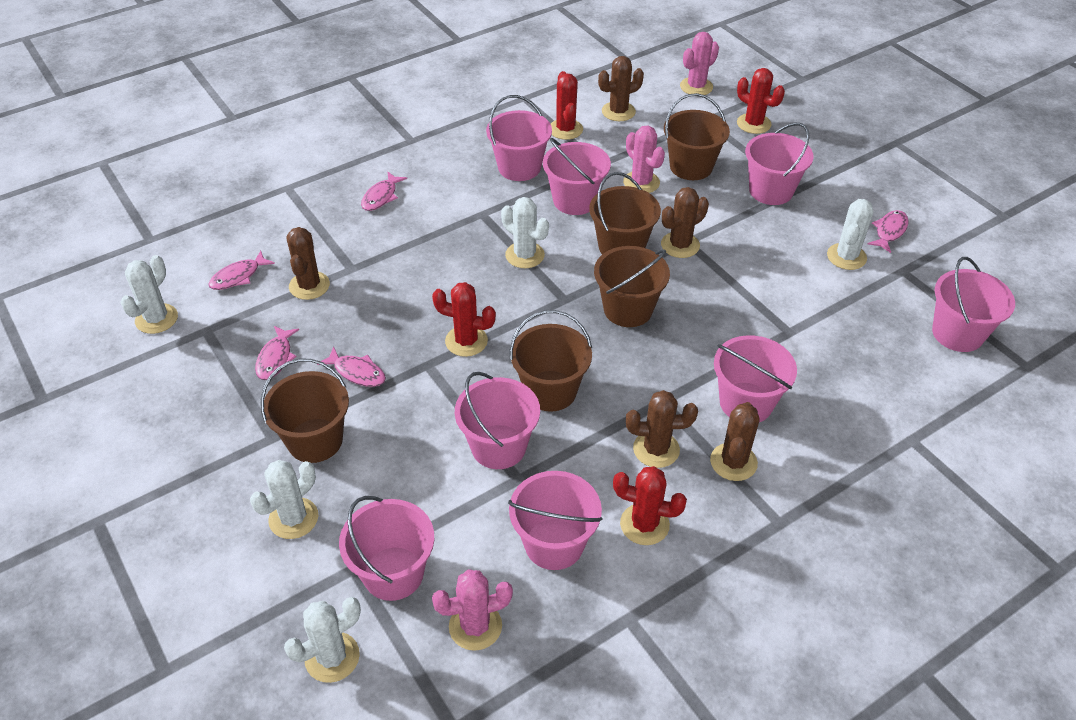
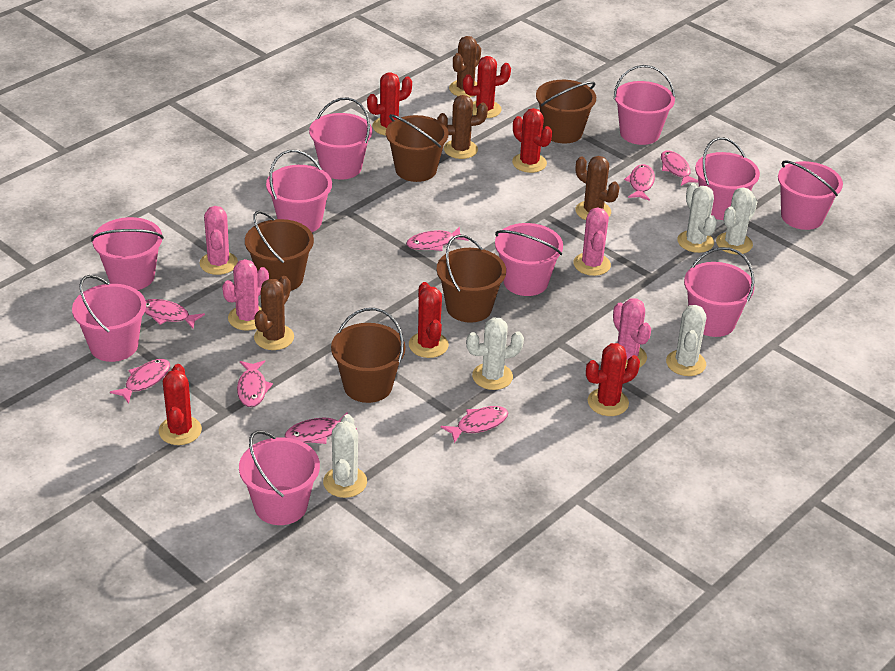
brown cactus: 5 -> 4
pink bucket: 8 -> 10
pink cactus: 3 -> 4
pink fish: 5 -> 8
red cactus: 4 -> 6

